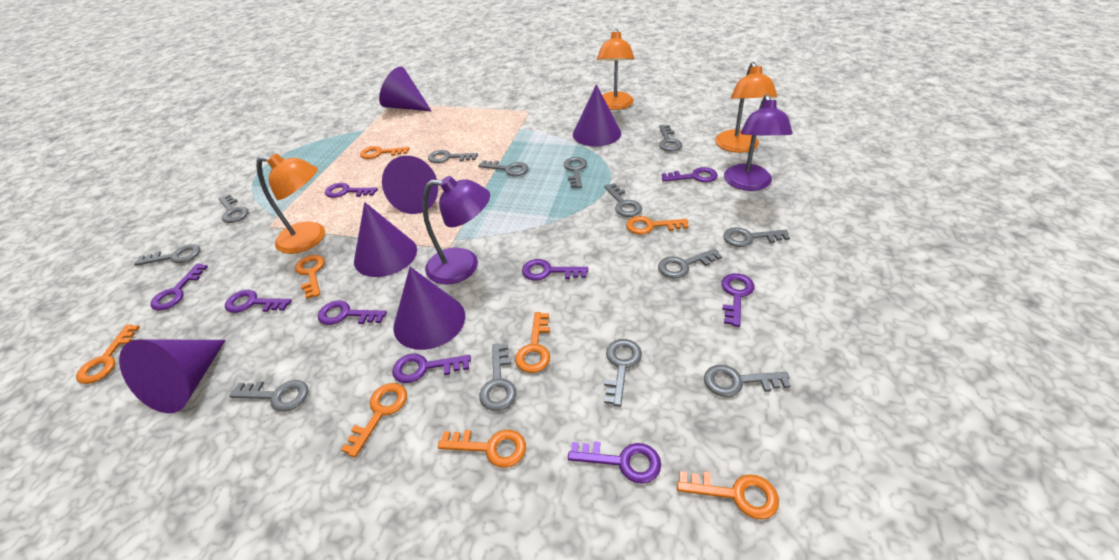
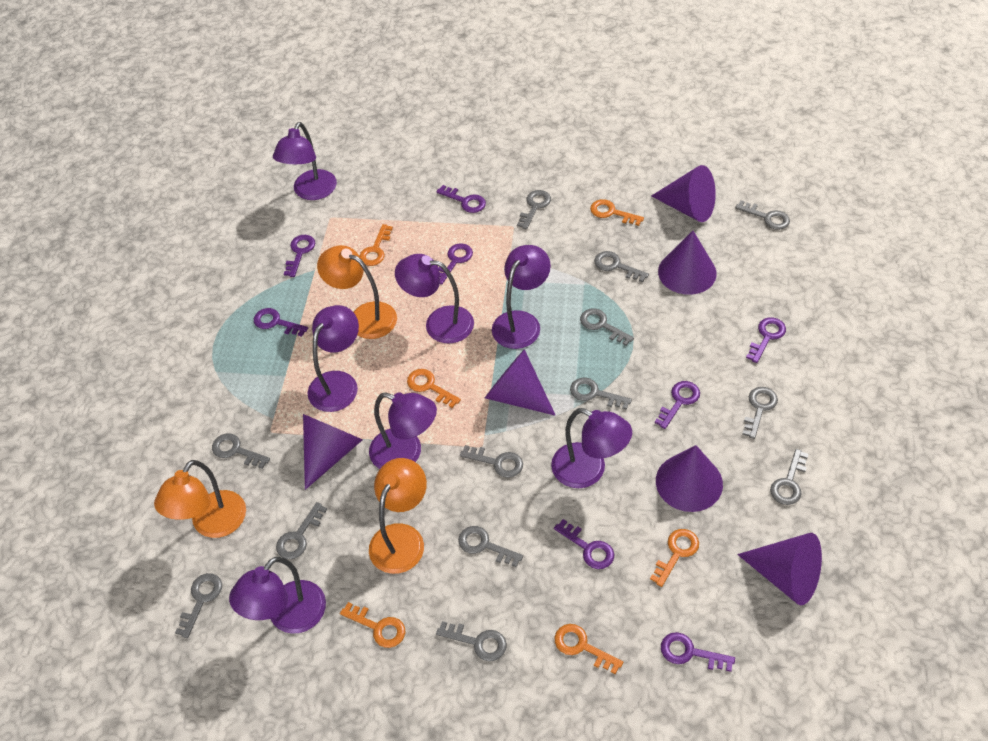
orange key: 8 -> 6
purple key: 9 -> 8
purple lamp: 2 -> 7

